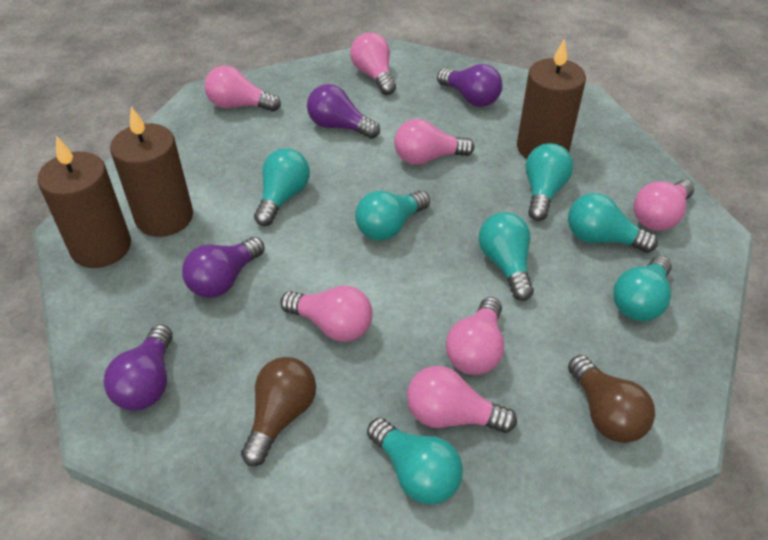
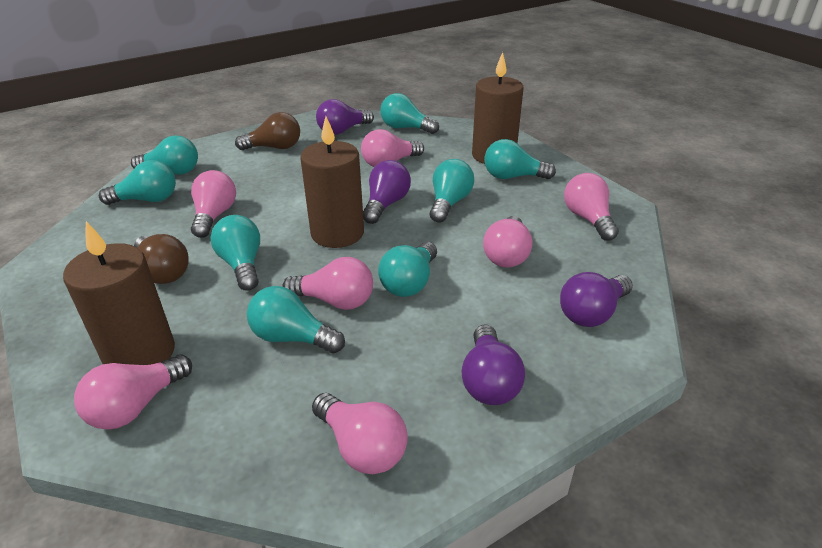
turquoise light bulb: 7 -> 8

